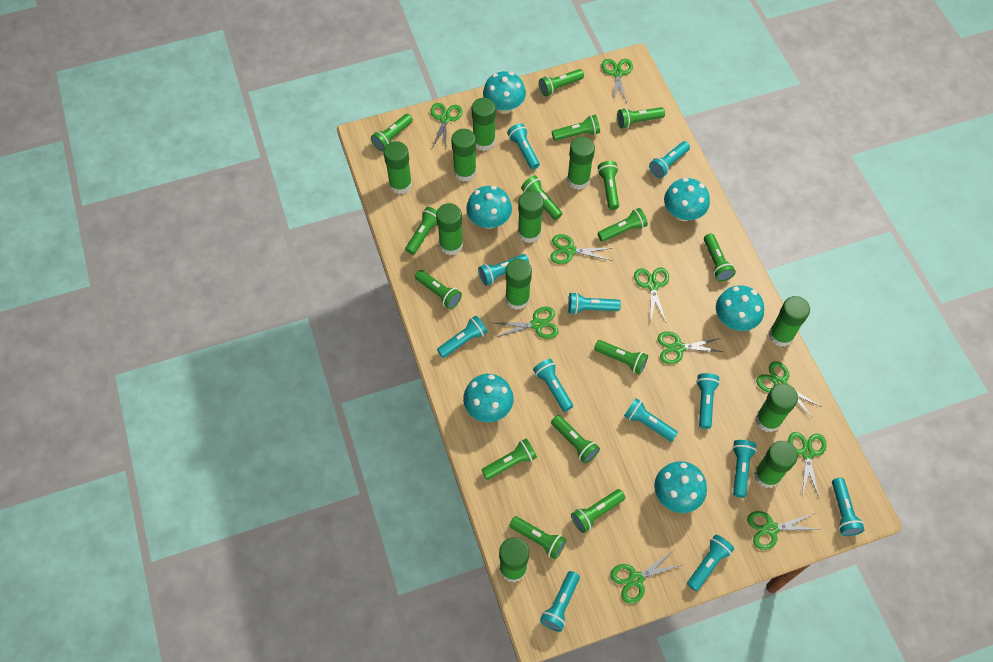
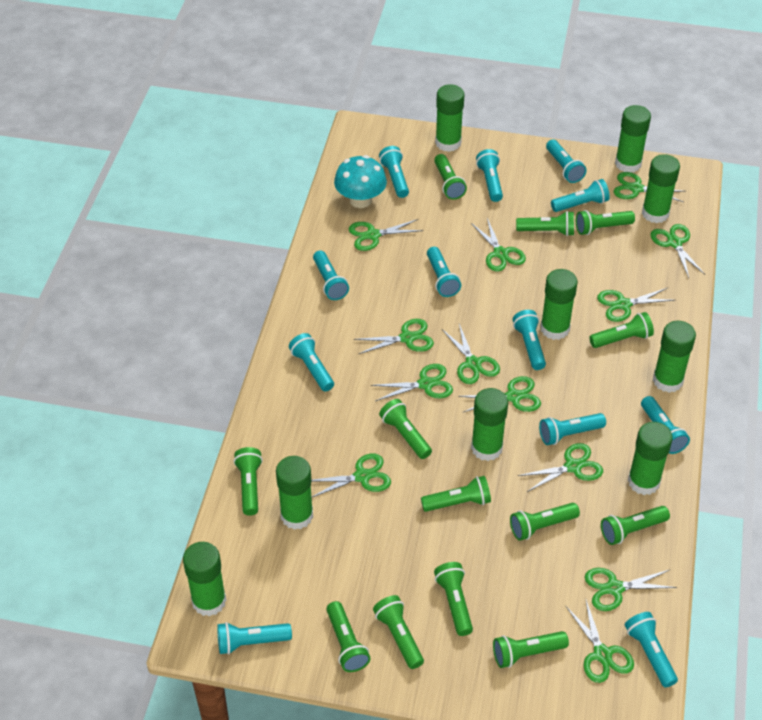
green flashlight: 15 -> 13
green glue stick: 11 -> 9
green scissors: 10 -> 13
turquoise mushroom: 6 -> 1

